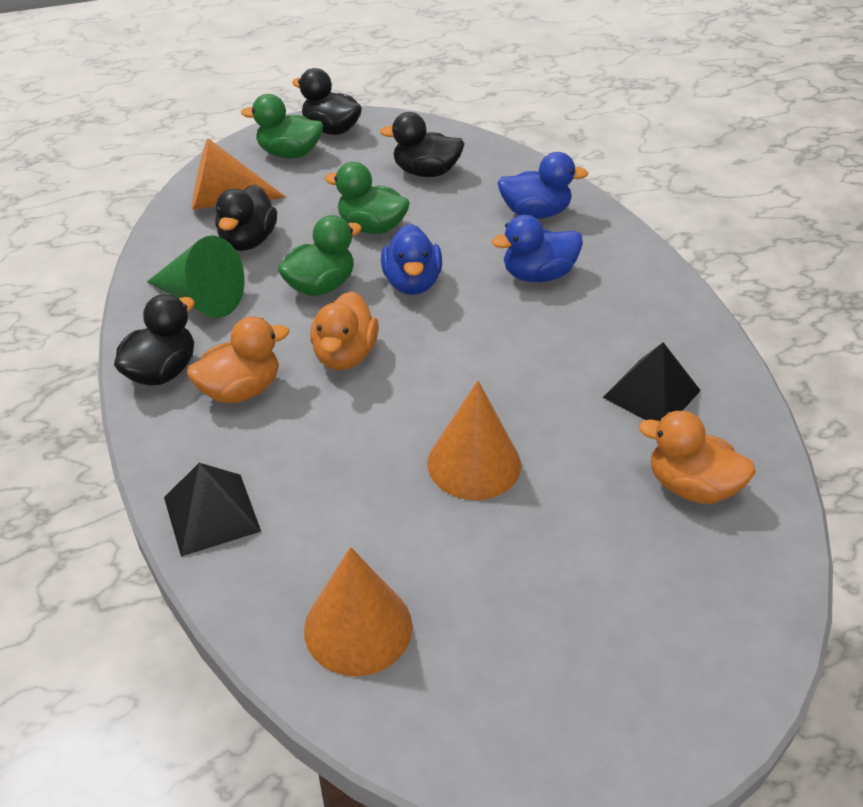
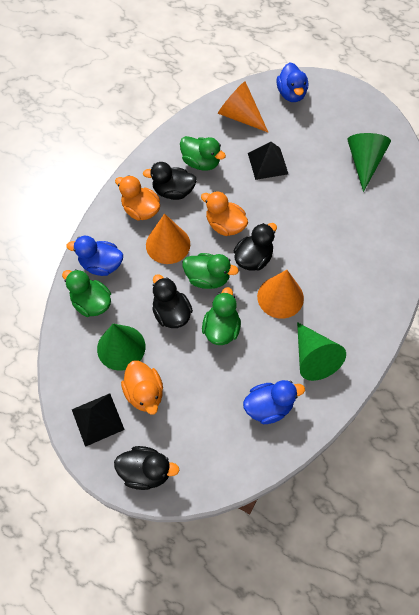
green cone: 1 -> 3
green duck: 3 -> 4

